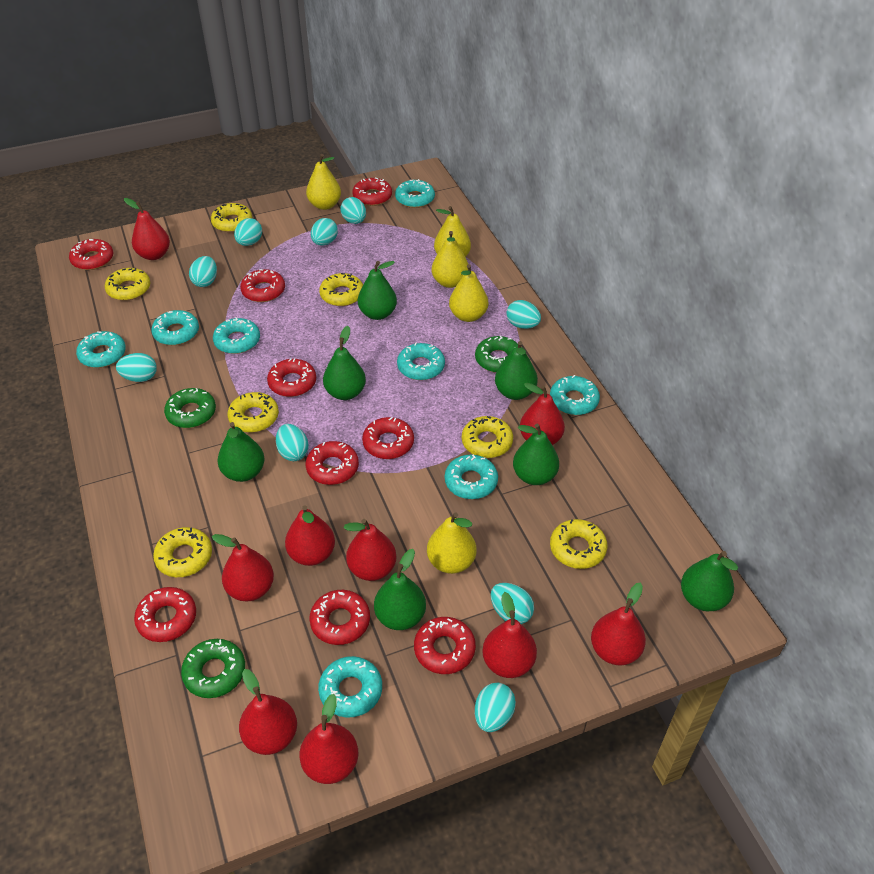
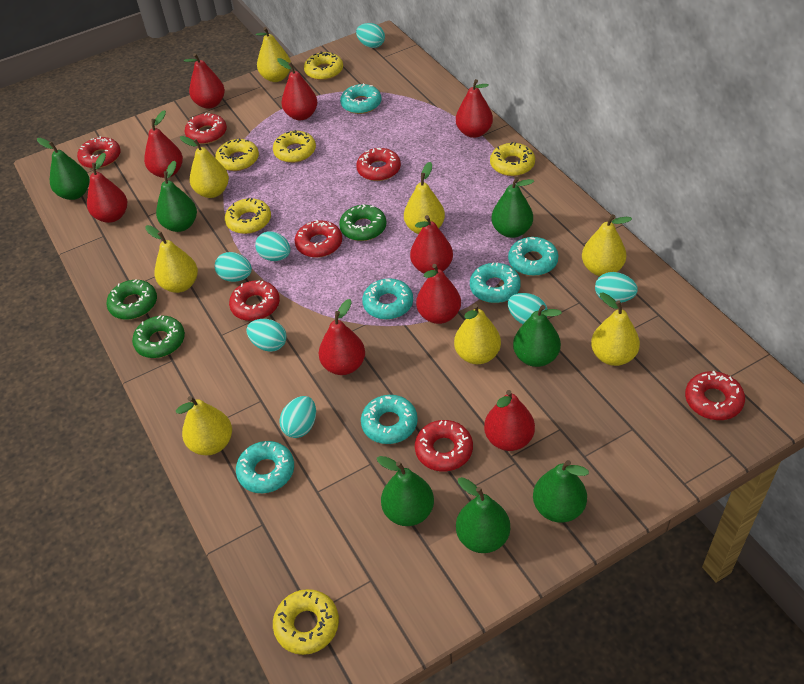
red donut: 9 -> 7
turquoise donut: 8 -> 6
turquoise egg: 9 -> 7
yellow donut: 7 -> 6
yellow pear: 5 -> 8

